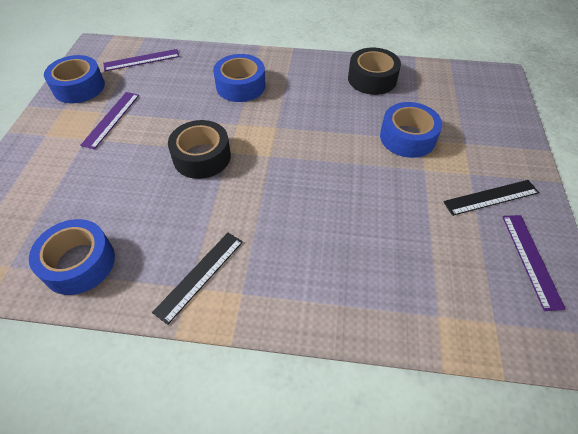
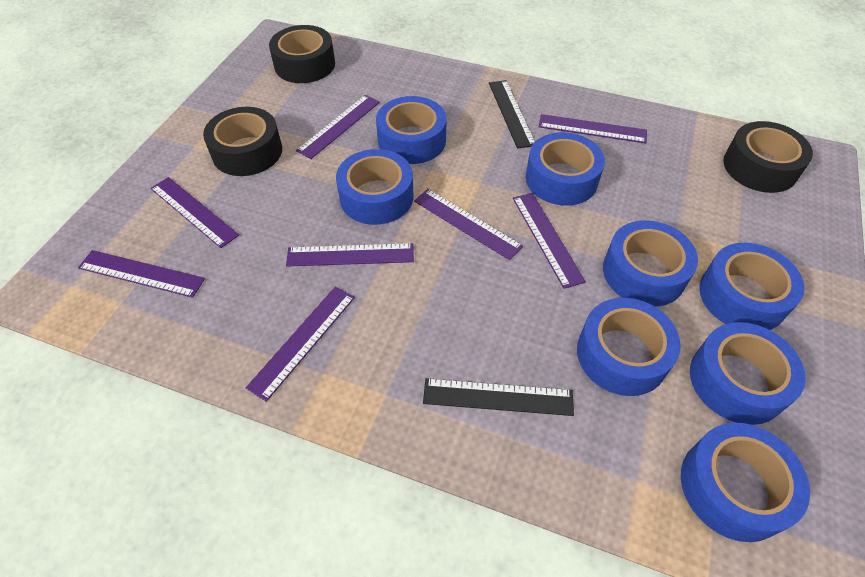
black tape: 2 -> 3
blue tape: 4 -> 8
purple ruler: 3 -> 8

